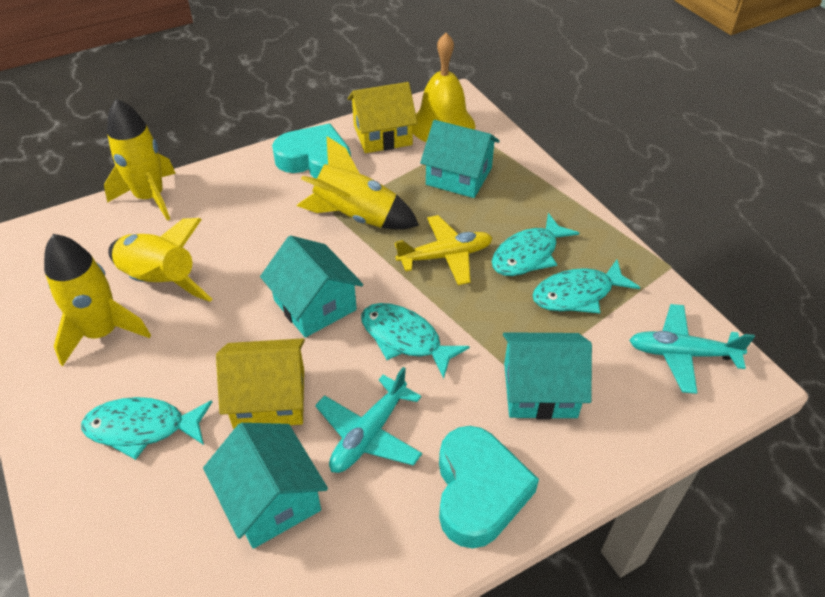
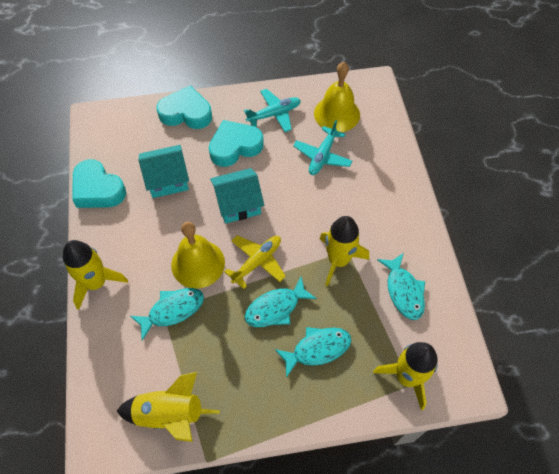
turquoise heart: 2 -> 3
turquoise house: 4 -> 2
yellow bell: 1 -> 2
yellow house: 2 -> 0

